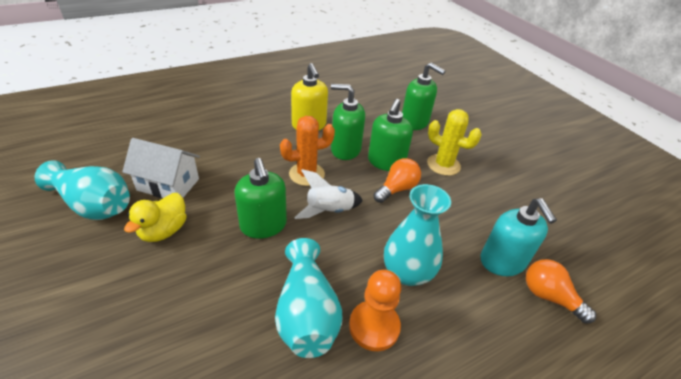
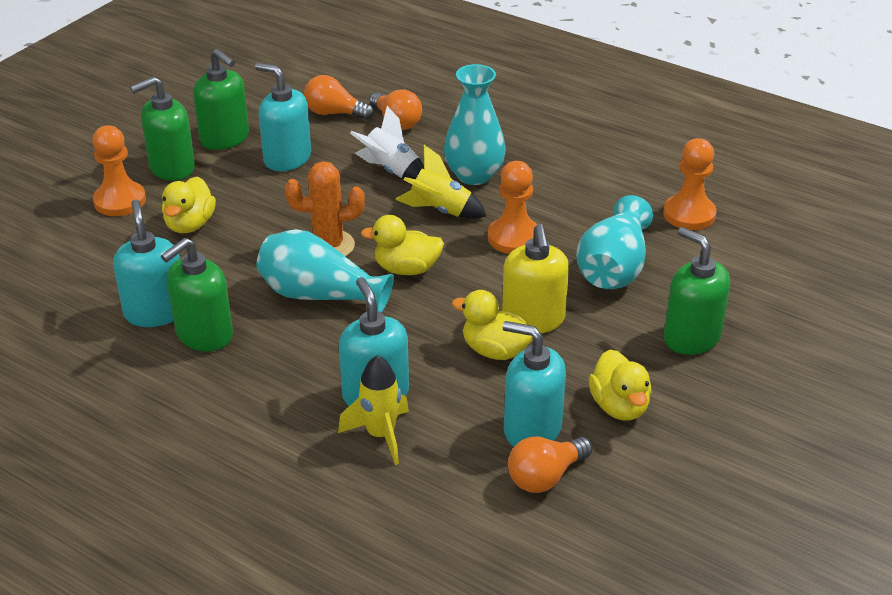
orange light bulb: 2 -> 3
orange pawn: 1 -> 3
turquoise soap dispenser: 1 -> 4
white house: 1 -> 0
yellow cactus: 1 -> 0
yellow duck: 1 -> 4
yellow rocket: 0 -> 2

